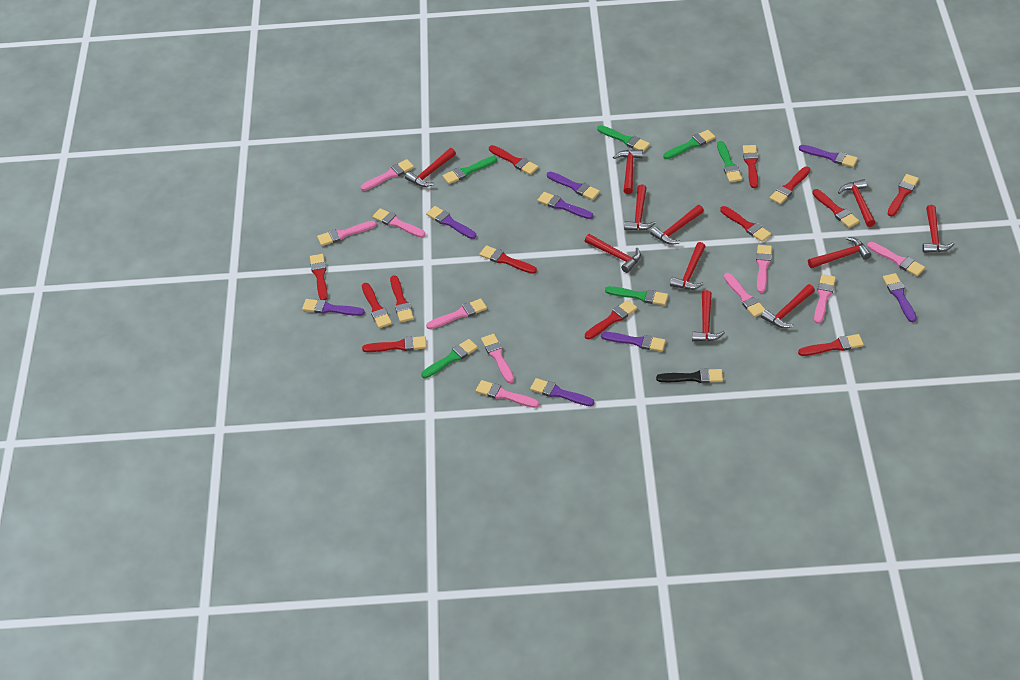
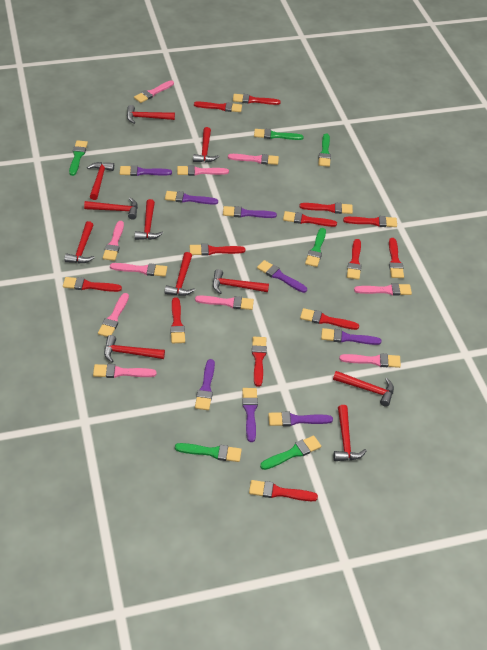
black brush: 1 -> 0

